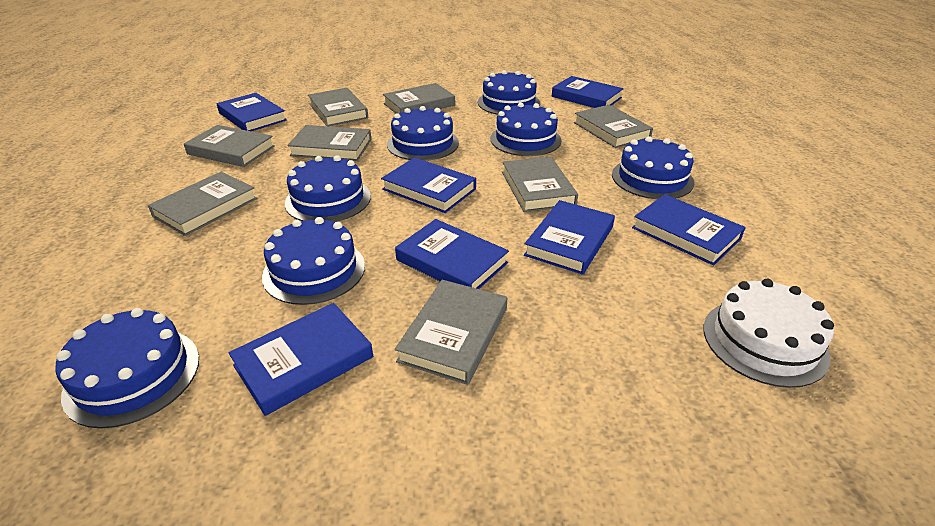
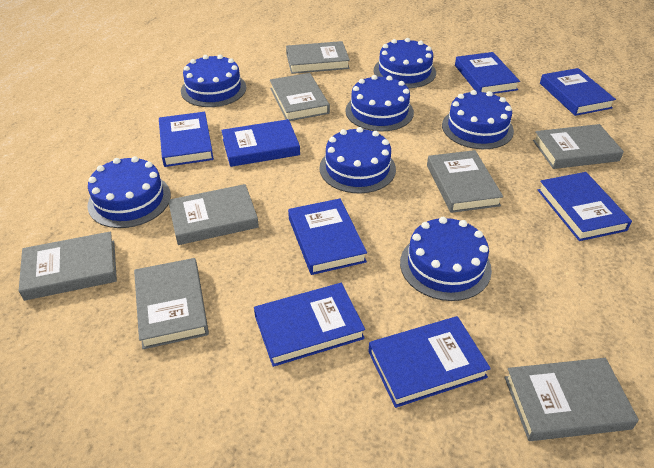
blue book: 7 -> 8
white cake: 1 -> 0

